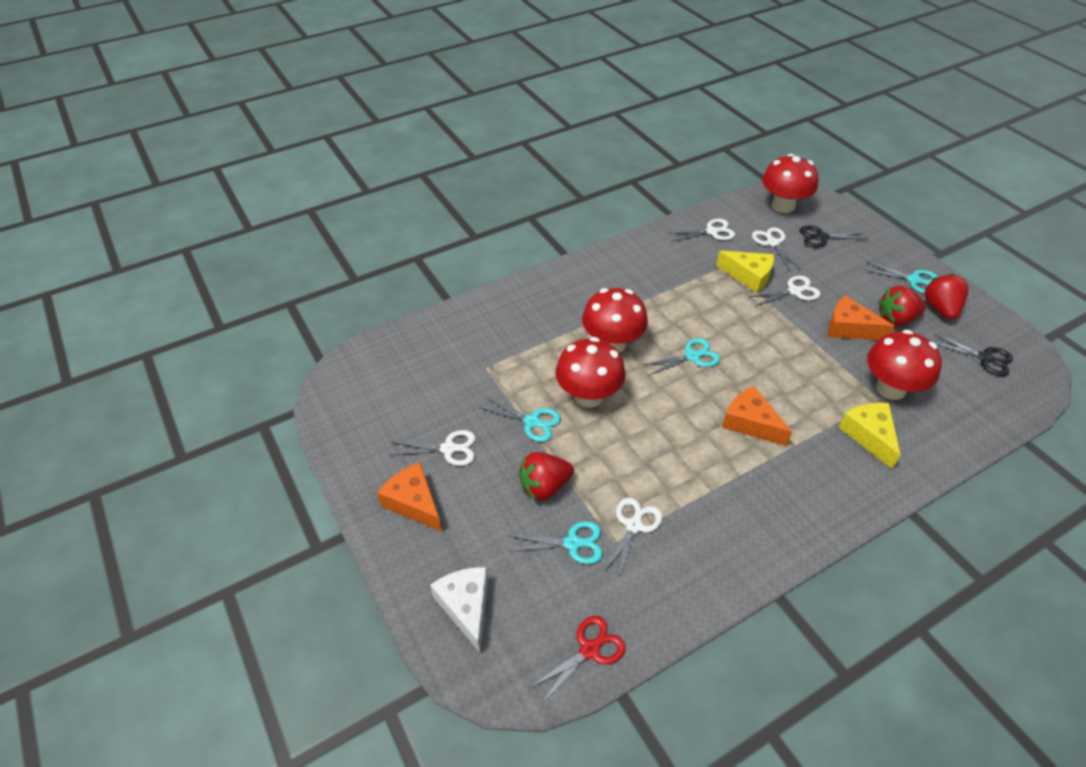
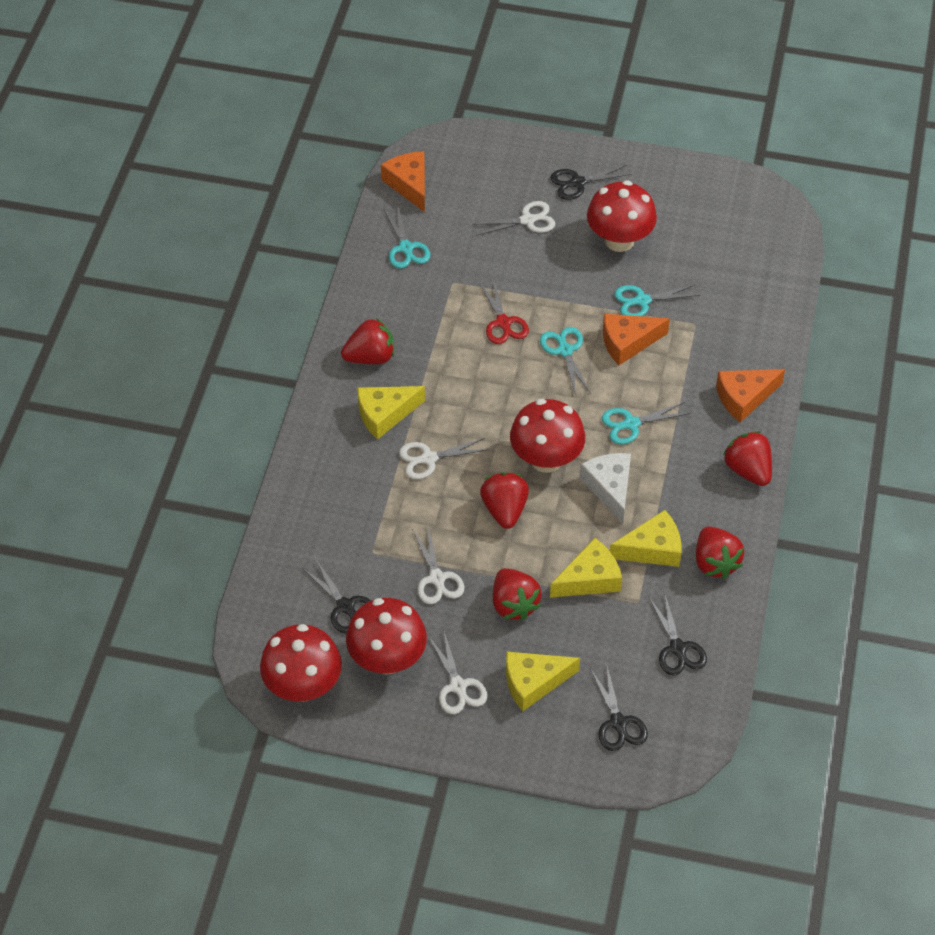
black scissors: 2 -> 4
red strawberry: 3 -> 5
white scissors: 5 -> 4
yellow cheese: 2 -> 4

